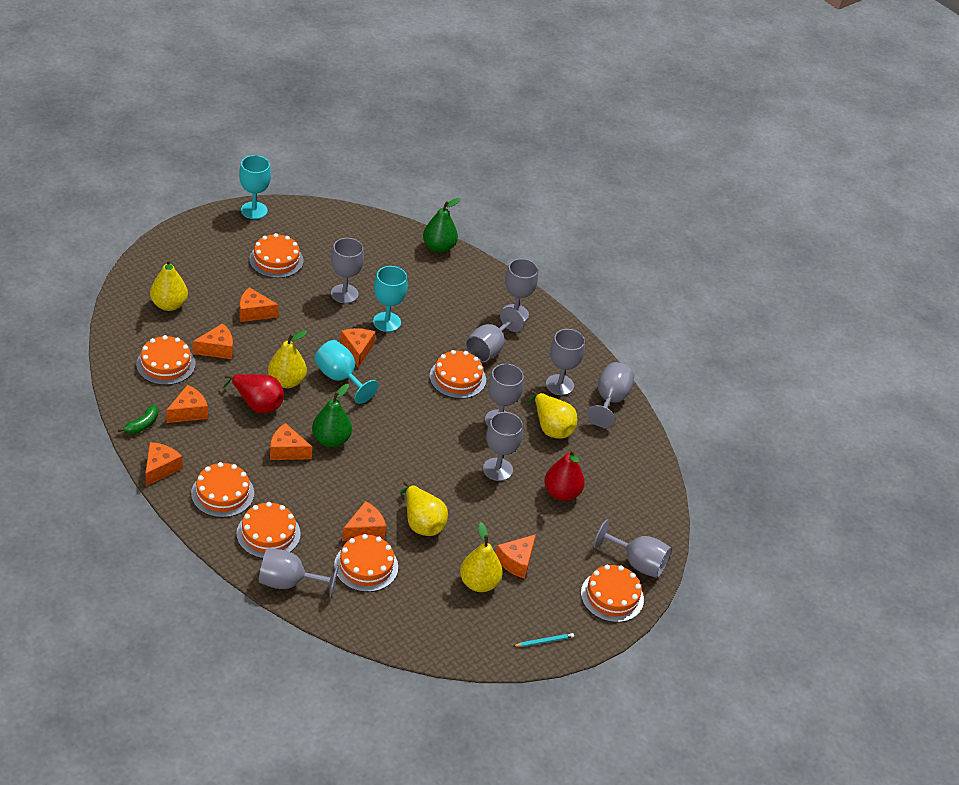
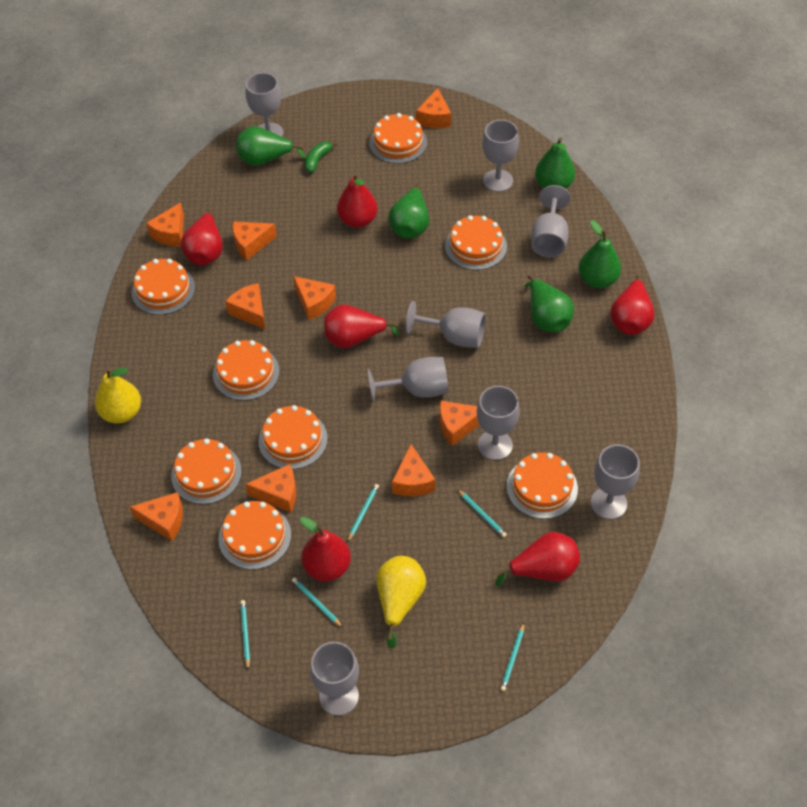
green pear: 2 -> 5
grey goblet: 9 -> 8
orange cake: 7 -> 8
orange cheese: 8 -> 9
red pear: 2 -> 6
turquoise goblet: 3 -> 0
turquoise pencil: 1 -> 5
yellow pear: 5 -> 2

